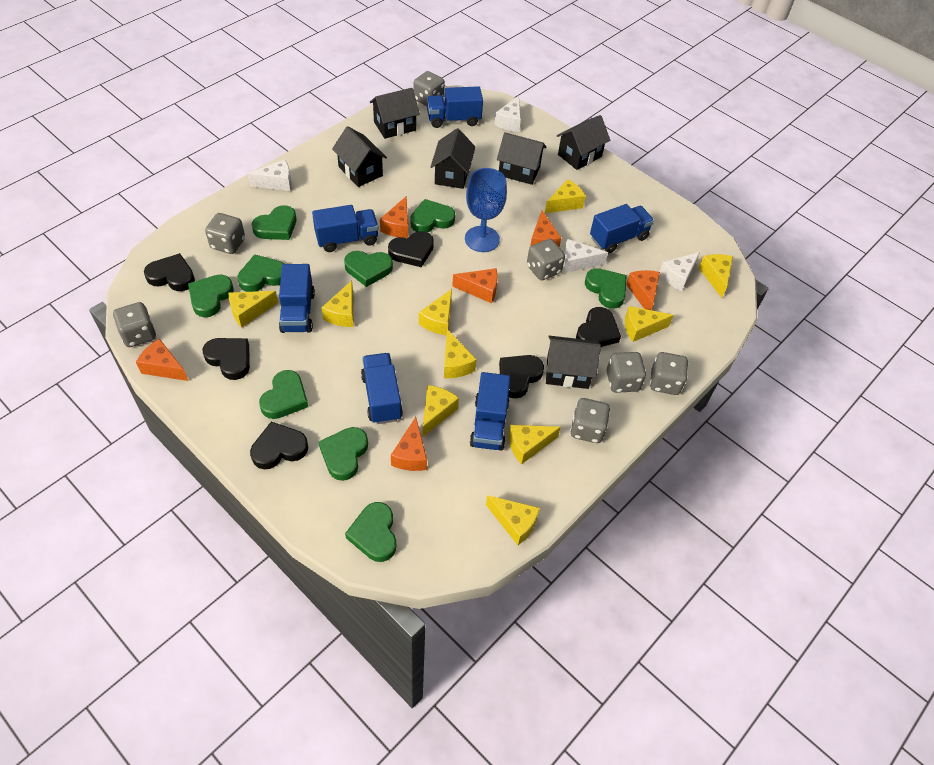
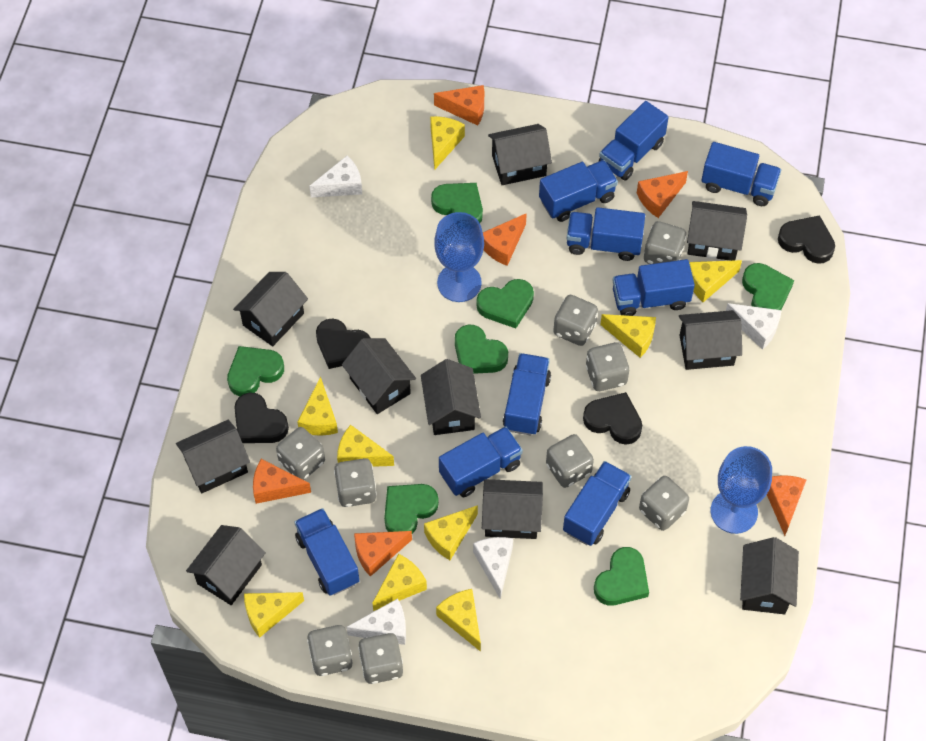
black heart: 6 -> 4
black house: 6 -> 10
blue goblet: 1 -> 2
blue truck: 6 -> 9
green heart: 9 -> 7
grey dice: 7 -> 9
yellow cheese: 10 -> 9

